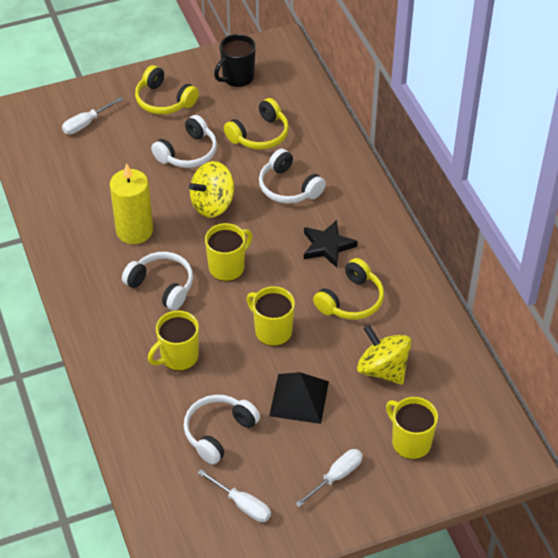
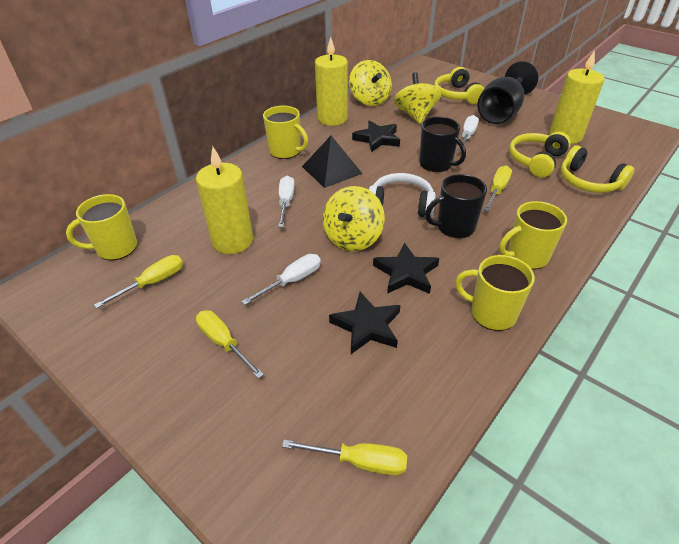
black goblet: 0 -> 1
black mug: 1 -> 2
black star: 1 -> 3
white headphones: 4 -> 1
yellow candle: 1 -> 3
yellow screwdriver: 0 -> 4
yellow spinning top: 2 -> 3

